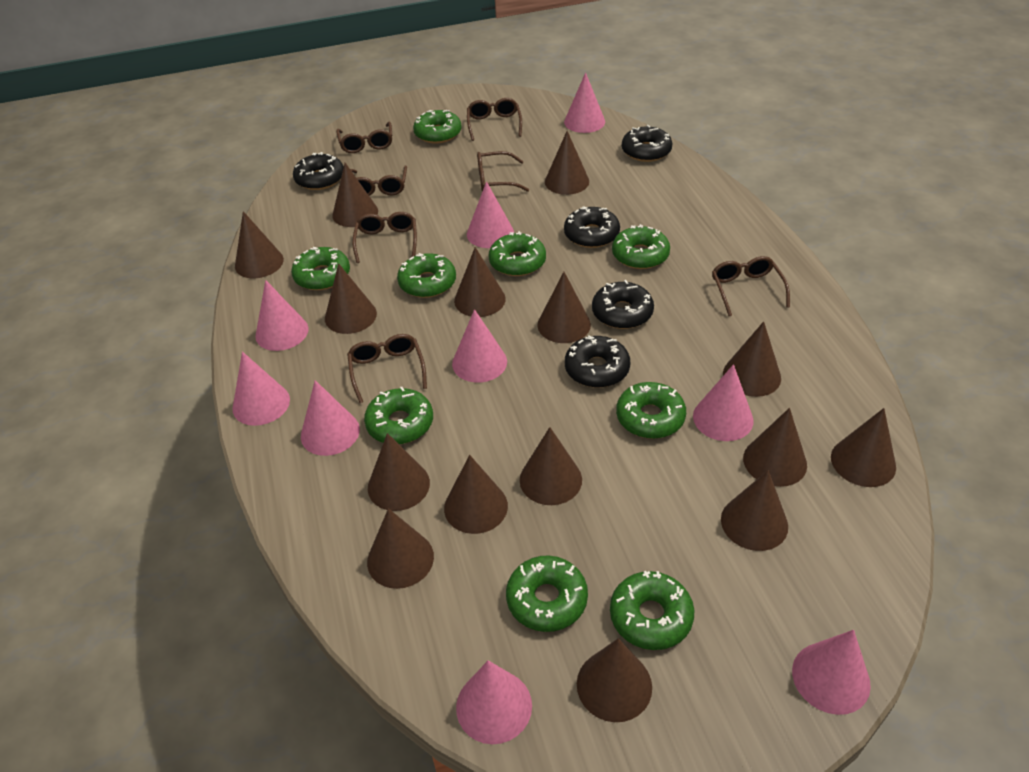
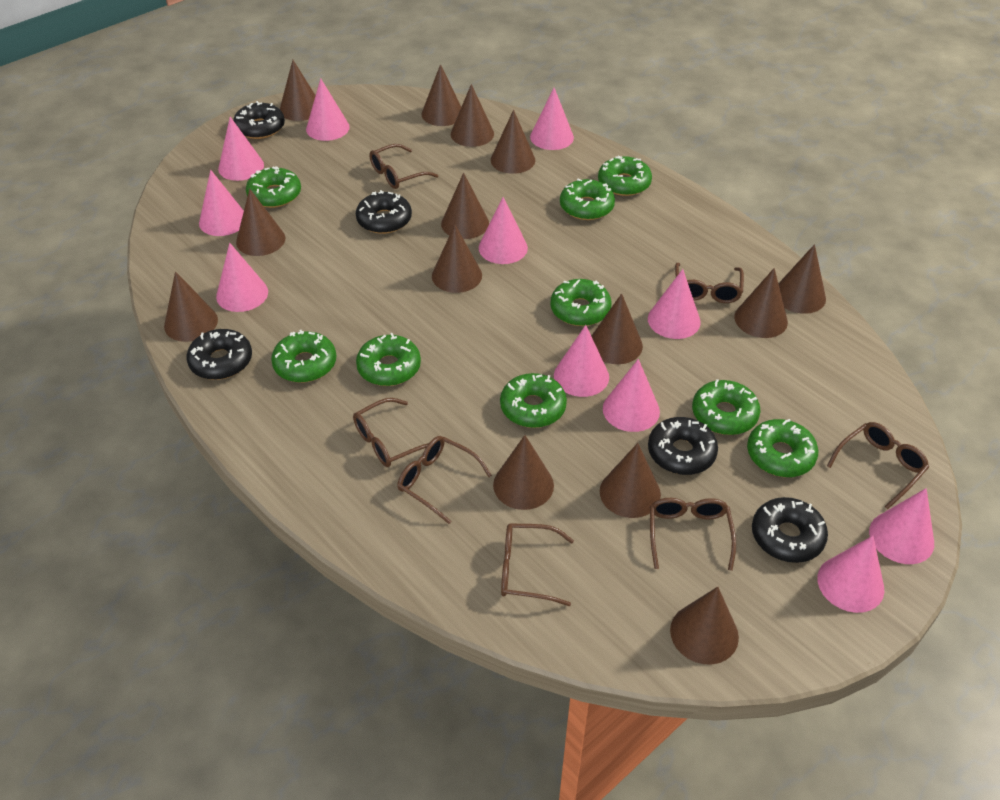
brown cone: 15 -> 14
pink cone: 9 -> 11

